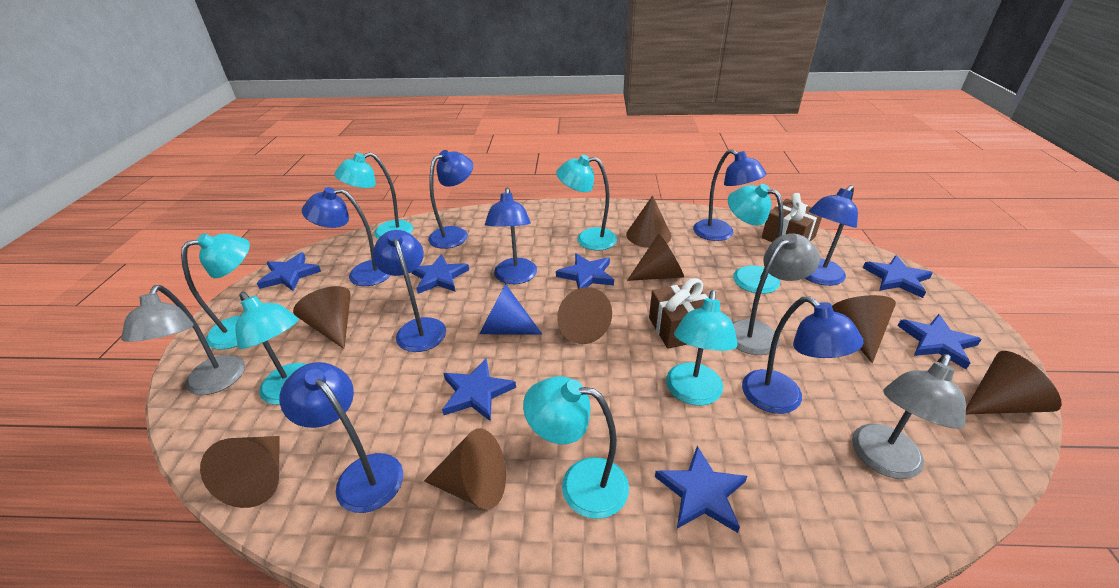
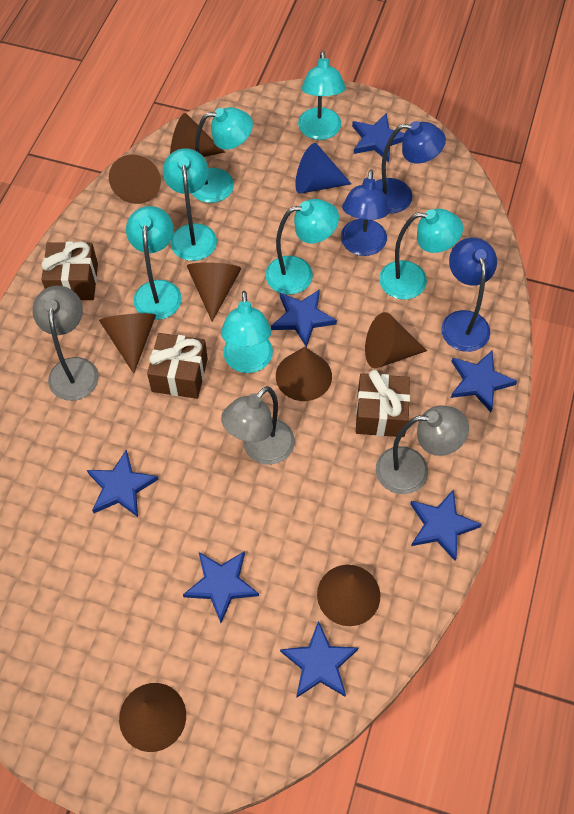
blue lamp: 8 -> 3
brown gift: 2 -> 3

